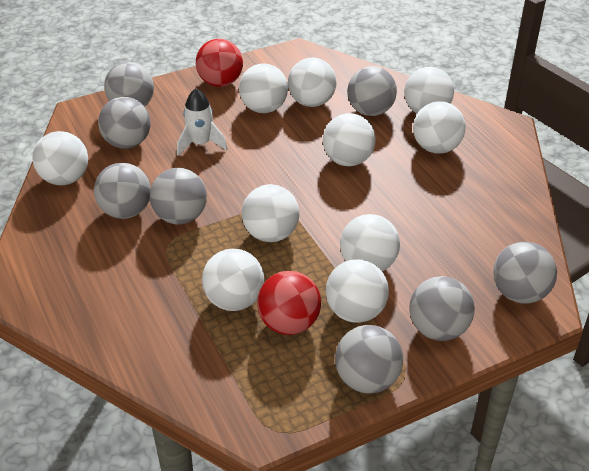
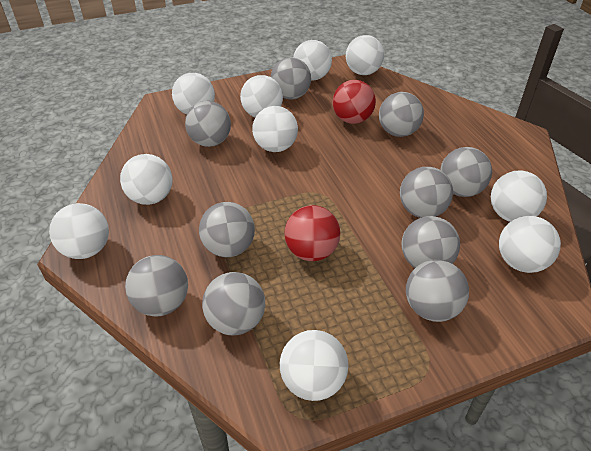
grey ball: 8 -> 10
white rocket: 1 -> 0

